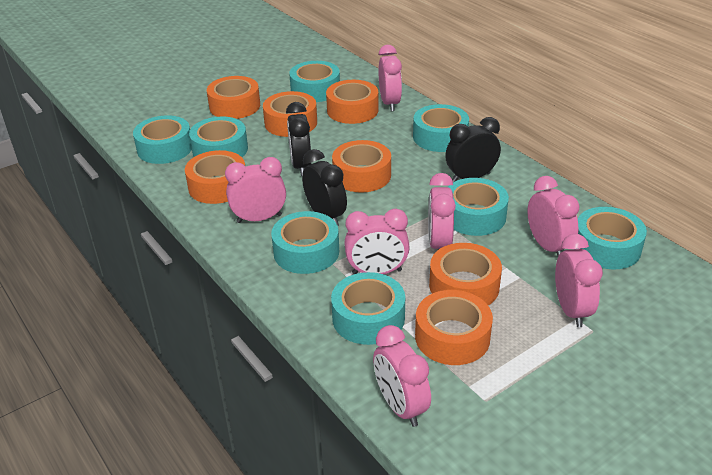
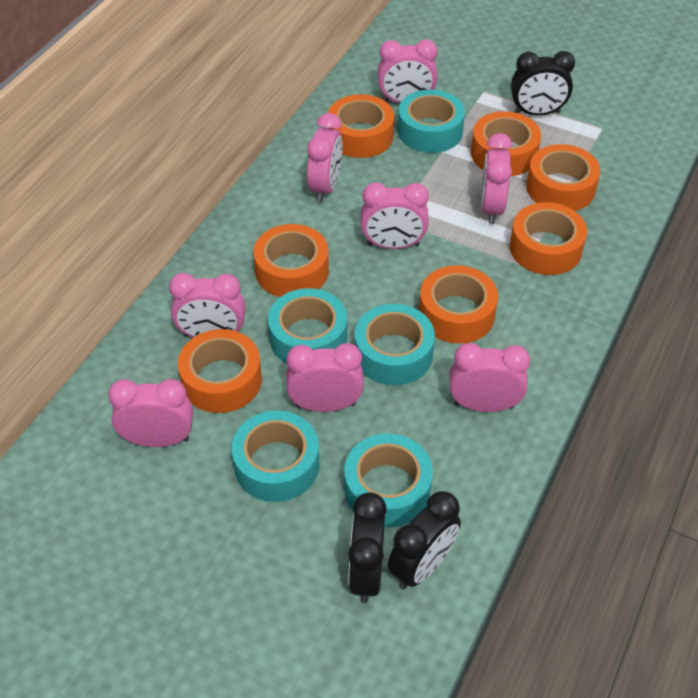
pink clock: 7 -> 8
turquoise tape: 8 -> 5

